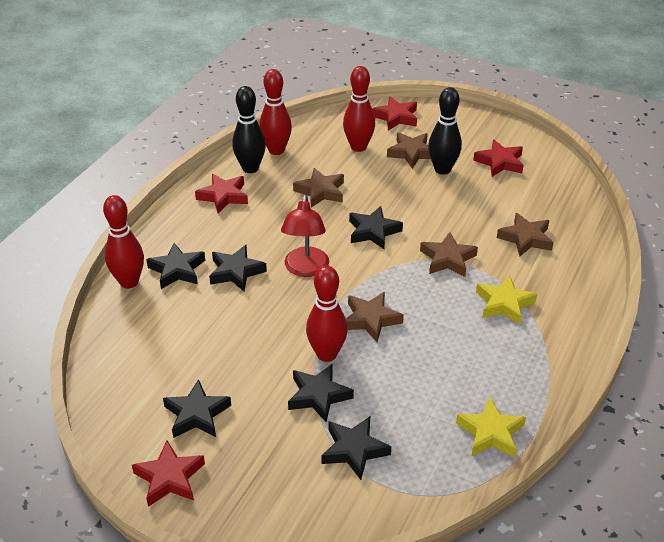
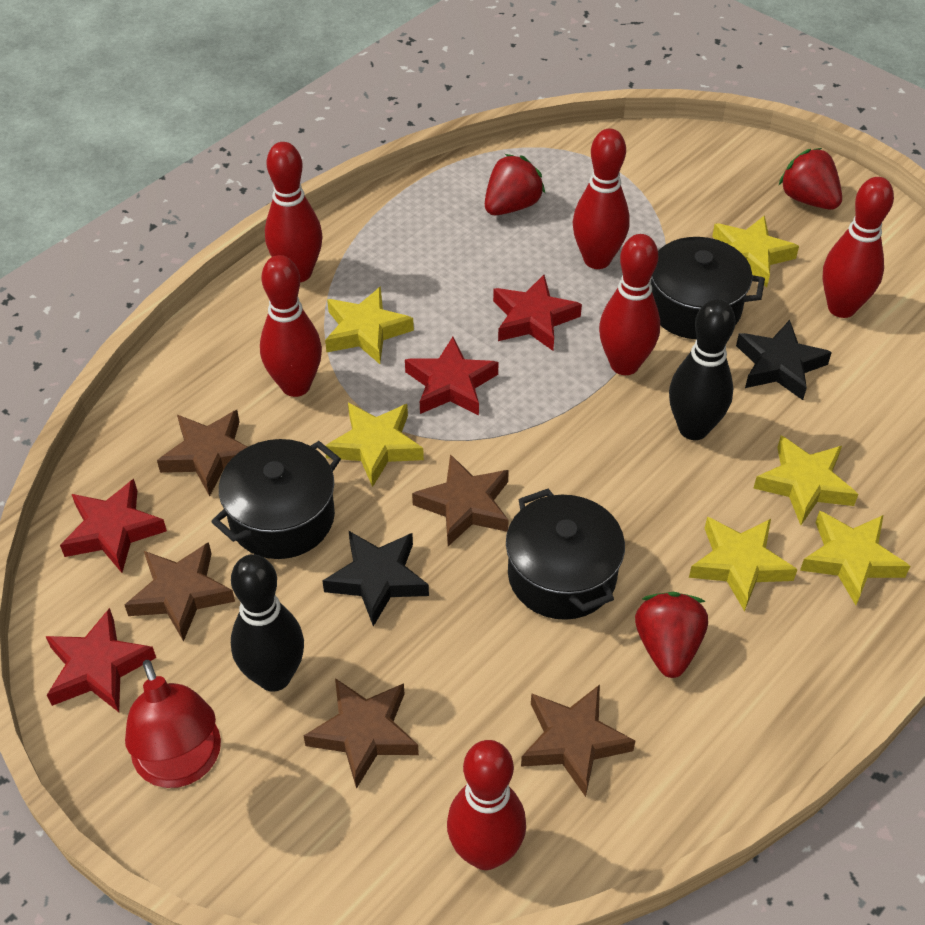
black pot: 0 -> 3
black star: 6 -> 2
red bowling pin: 4 -> 6
red strawberry: 0 -> 3
yellow star: 2 -> 6

